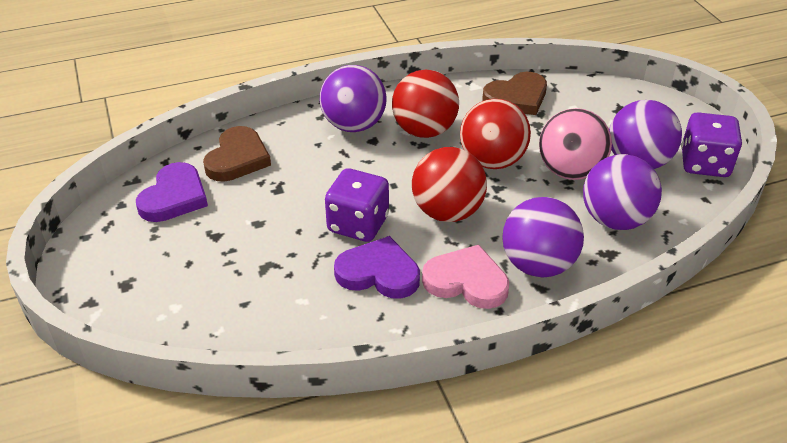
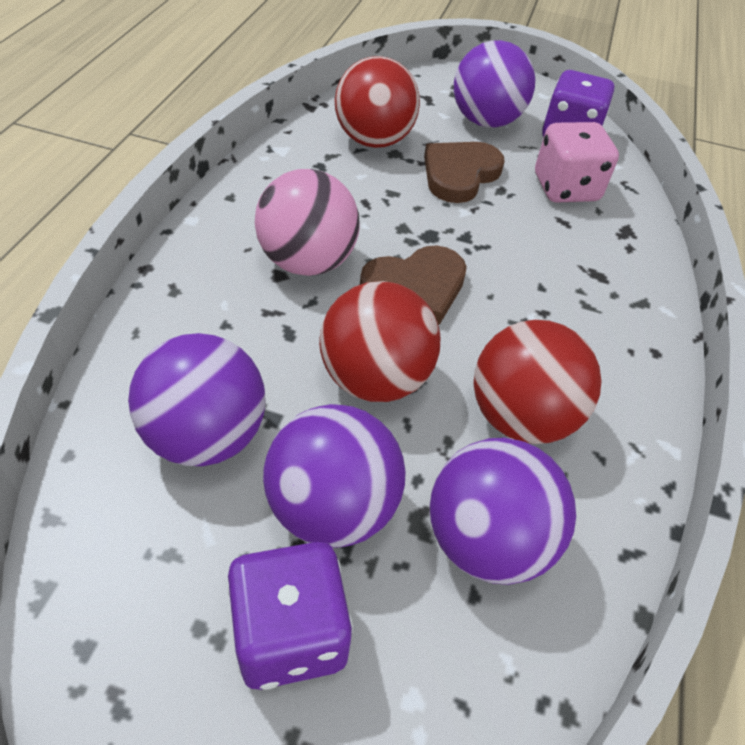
pink dice: 0 -> 1
pink heart: 1 -> 0
purple heart: 2 -> 0

